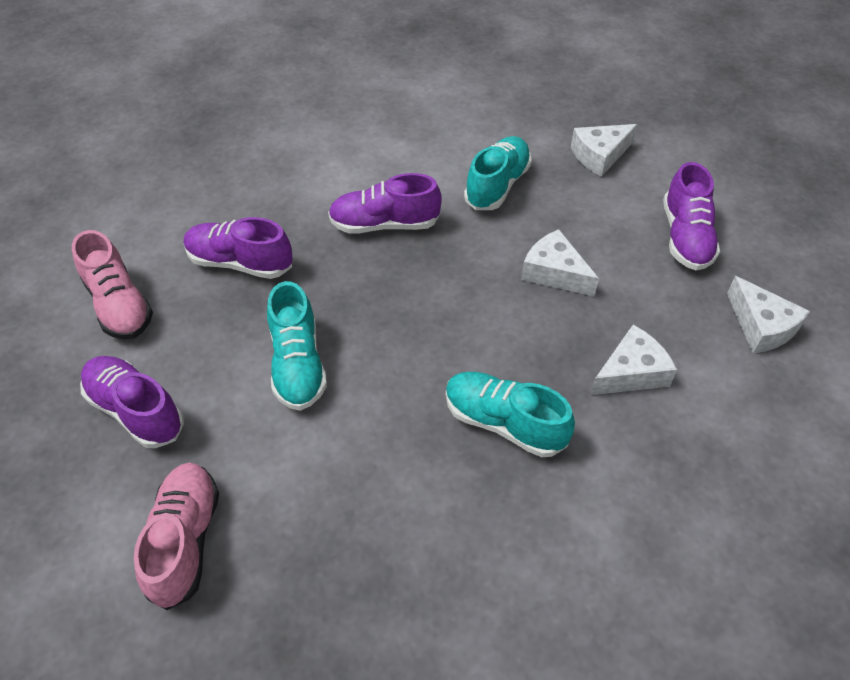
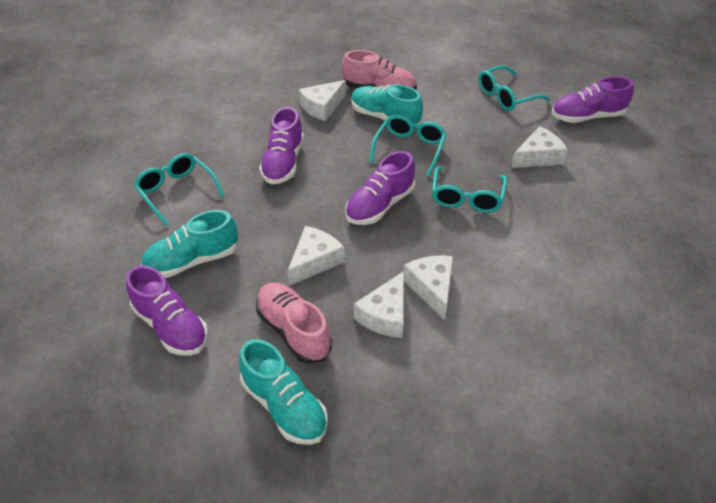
turquoise glasses: 0 -> 4
white cheese: 4 -> 5

